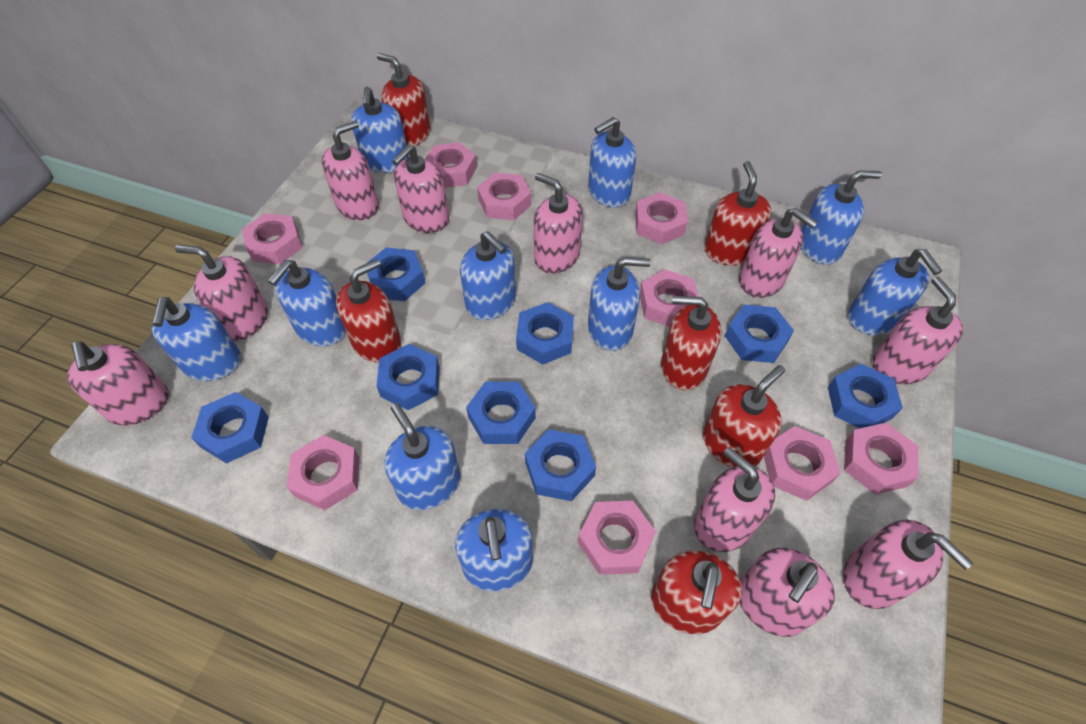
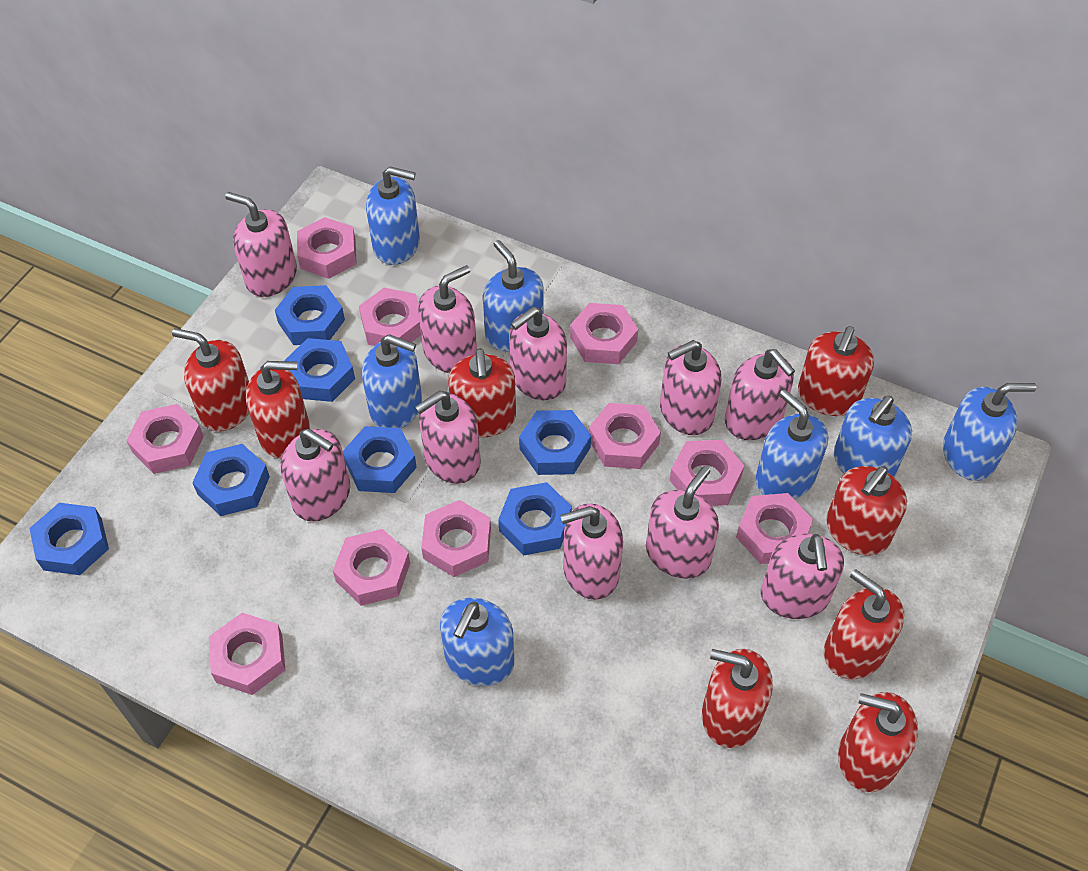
blue nut: 8 -> 7
blue soap dispenser: 10 -> 7
pink nut: 9 -> 10
red soap dispenser: 6 -> 8

